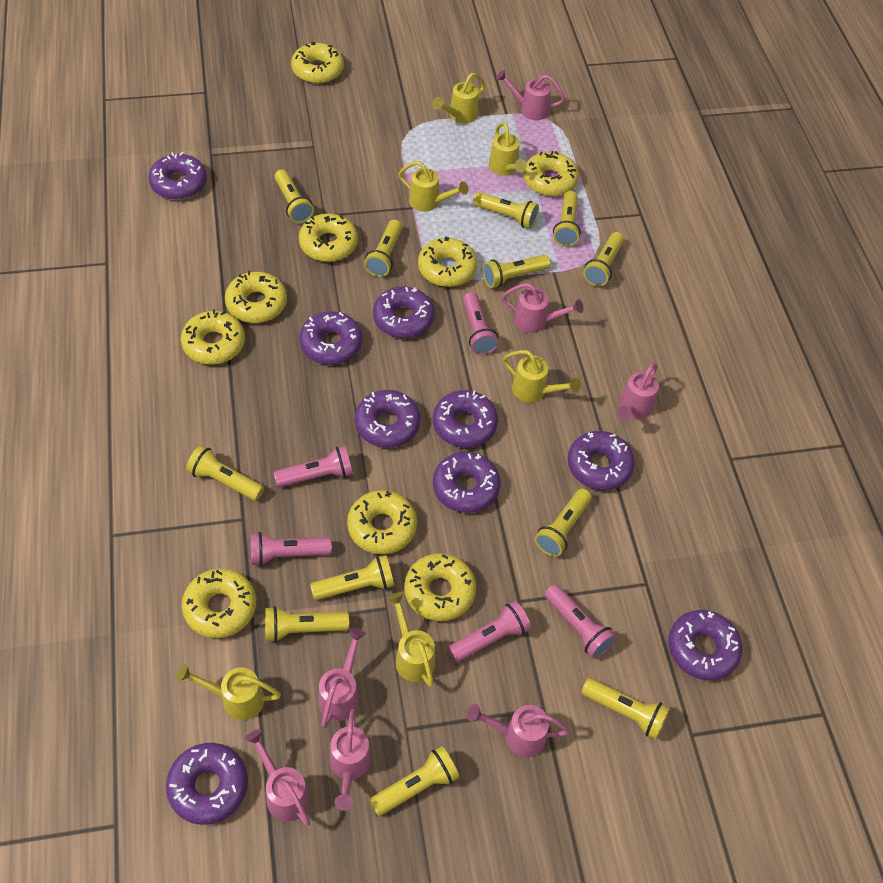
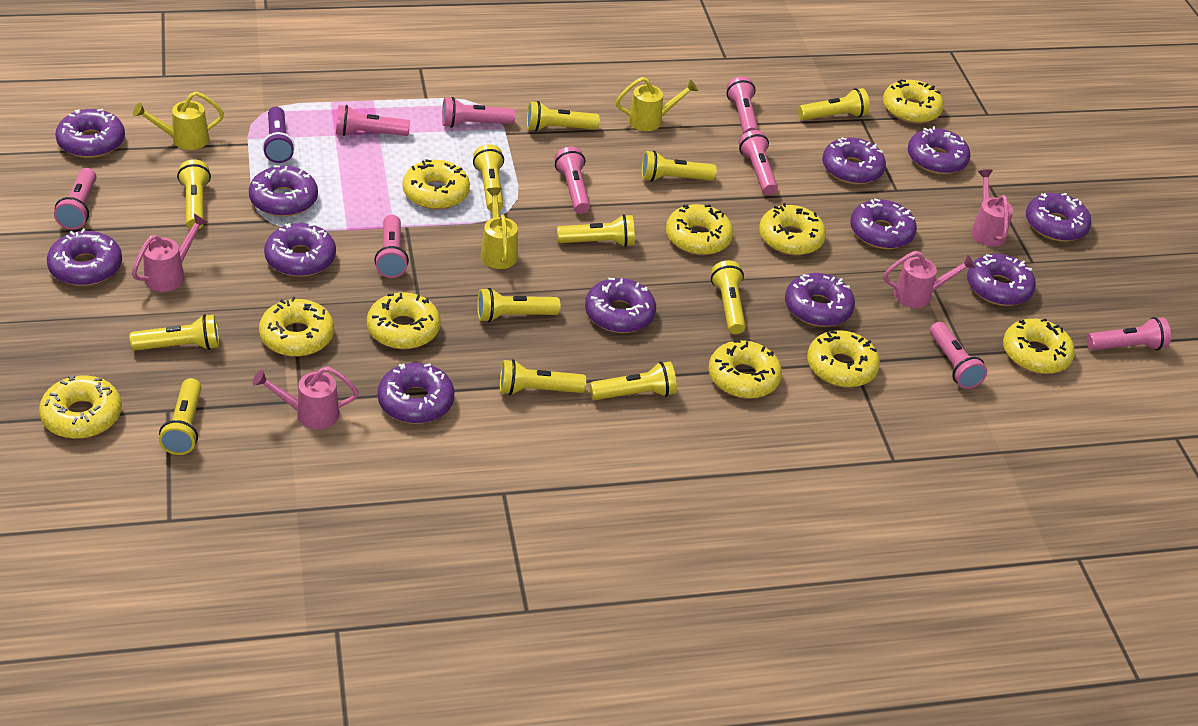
pink flashlight: 5 -> 9
pink watering can: 7 -> 4
purple donut: 9 -> 12
purple flashlight: 0 -> 1
yellow donut: 9 -> 10
yellow watering can: 6 -> 3

